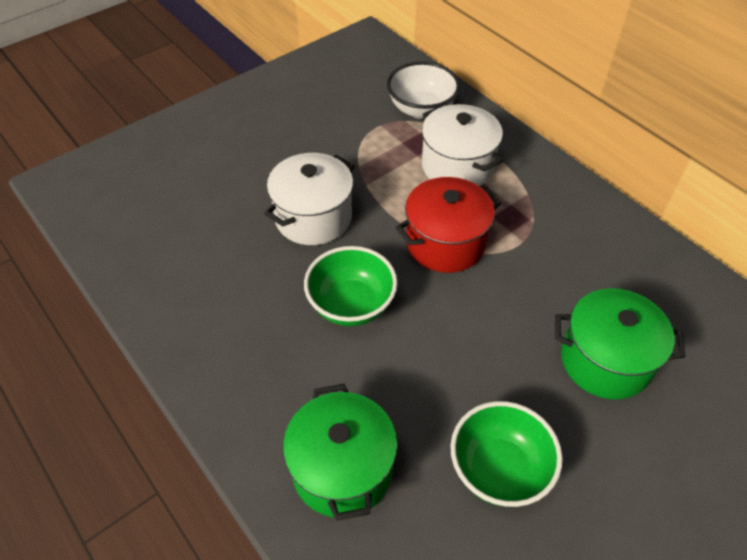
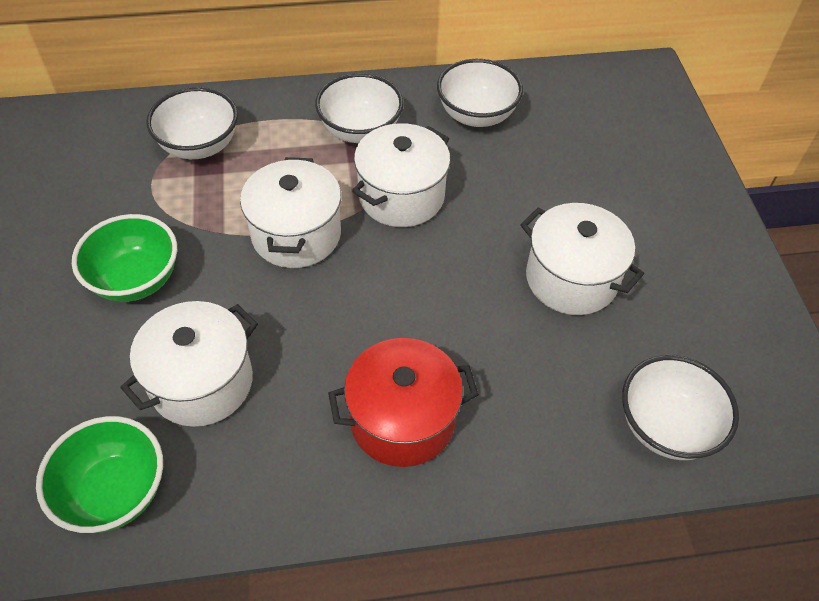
green pot: 2 -> 0
white bowl: 1 -> 4
white pot: 2 -> 4

